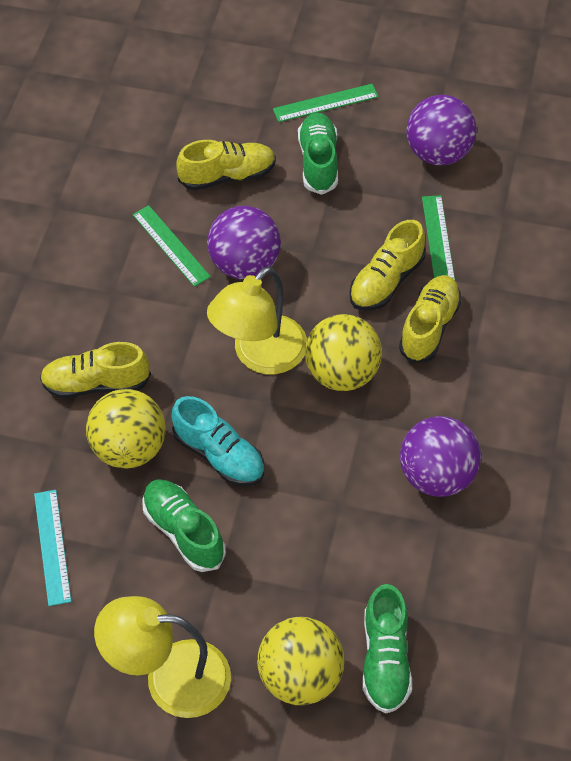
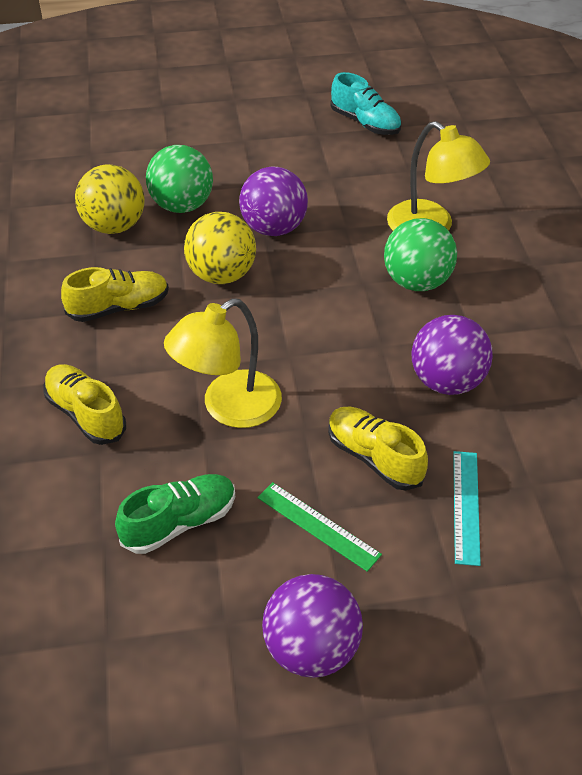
green ball: 0 -> 2
green ruler: 3 -> 1
green shoe: 3 -> 1
yellow ball: 3 -> 2
yellow shoe: 4 -> 3

